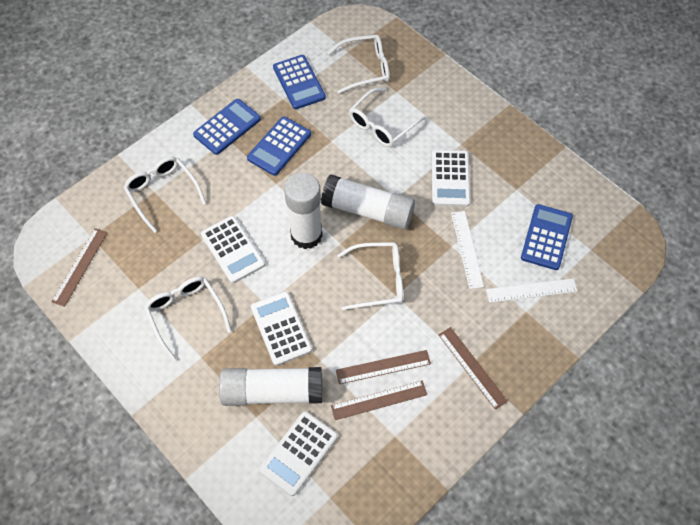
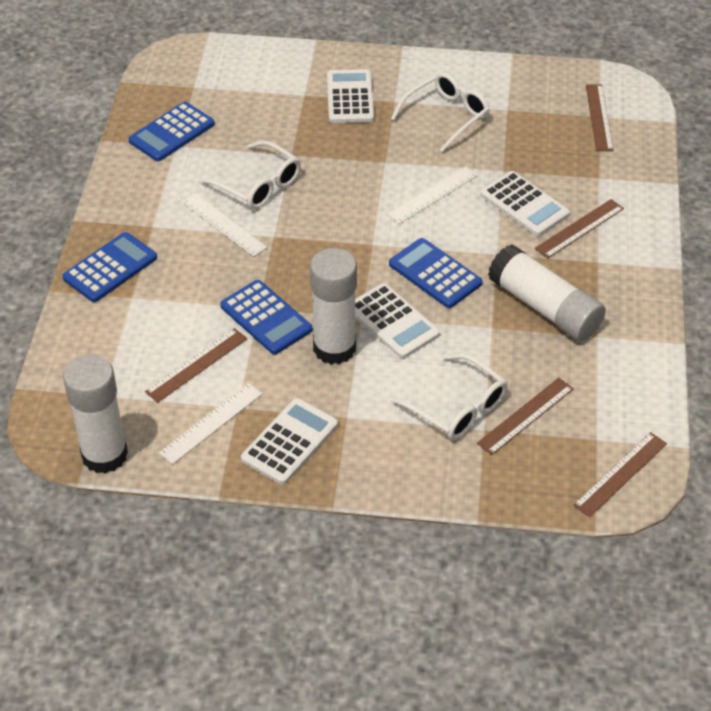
brown ruler: 4 -> 5
white glasses: 5 -> 3
white ruler: 2 -> 3

